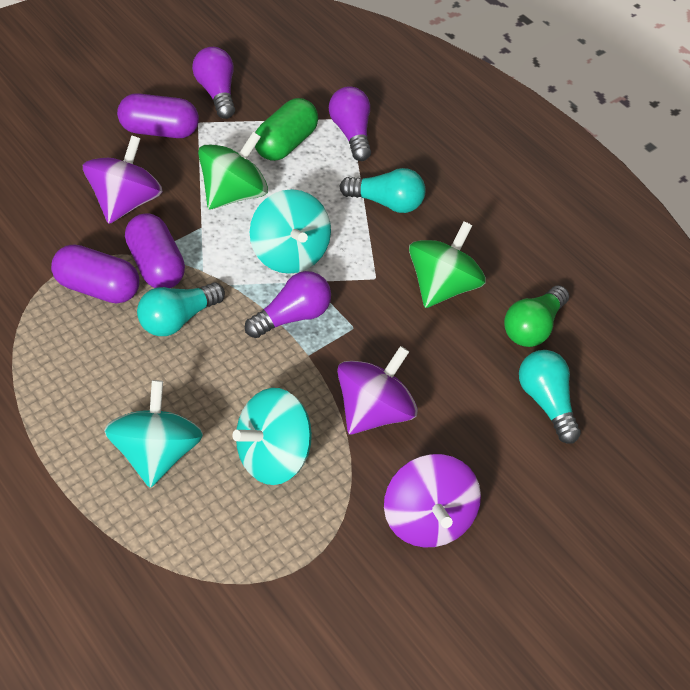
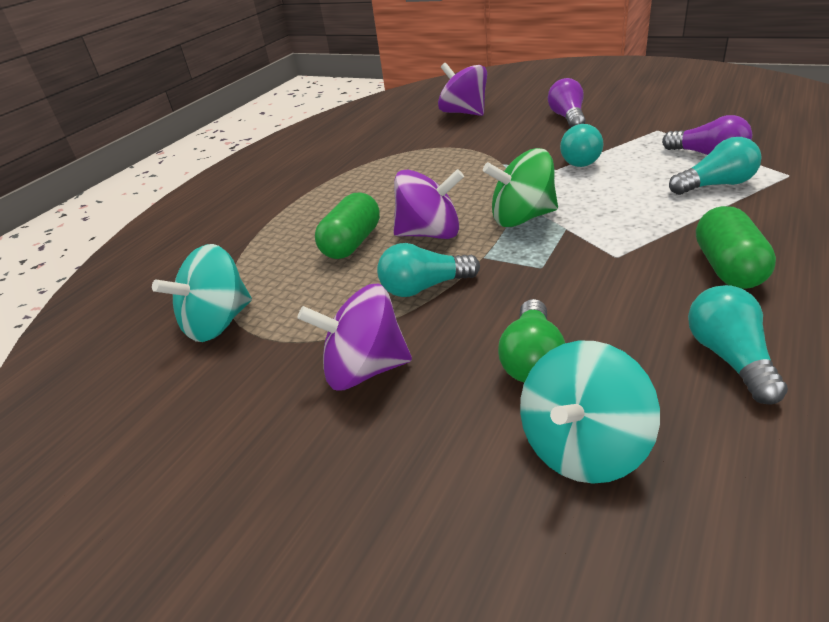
green capsule: 1 -> 2
green spinning top: 2 -> 1
purple capsule: 3 -> 0
purple light bulb: 3 -> 2
turquoise light bulb: 3 -> 4
turquoise spinning top: 3 -> 2

